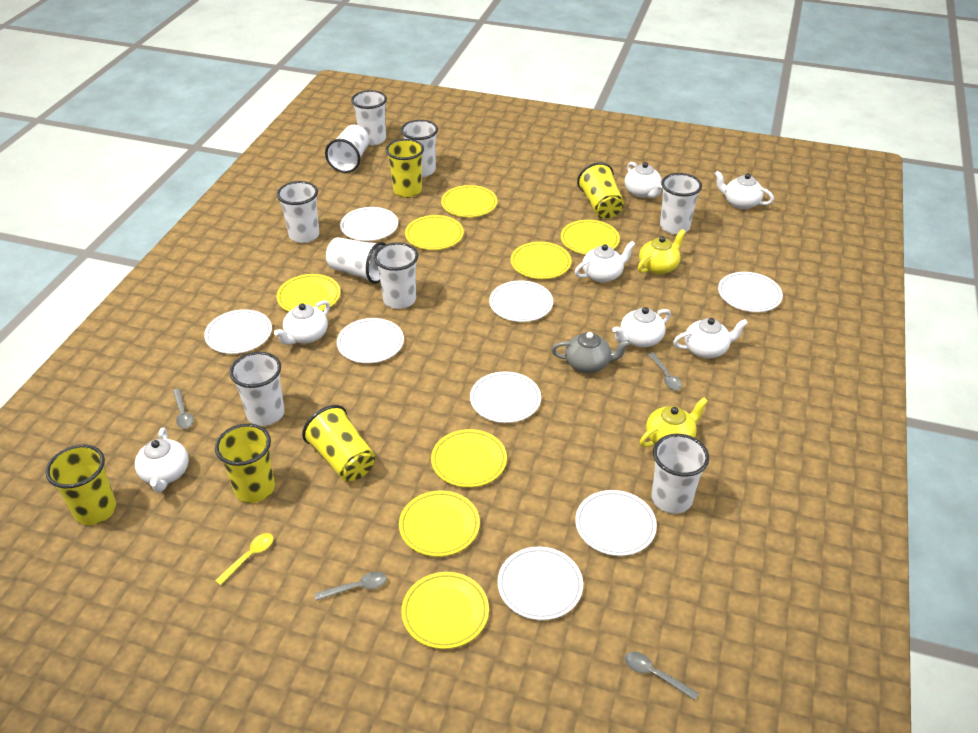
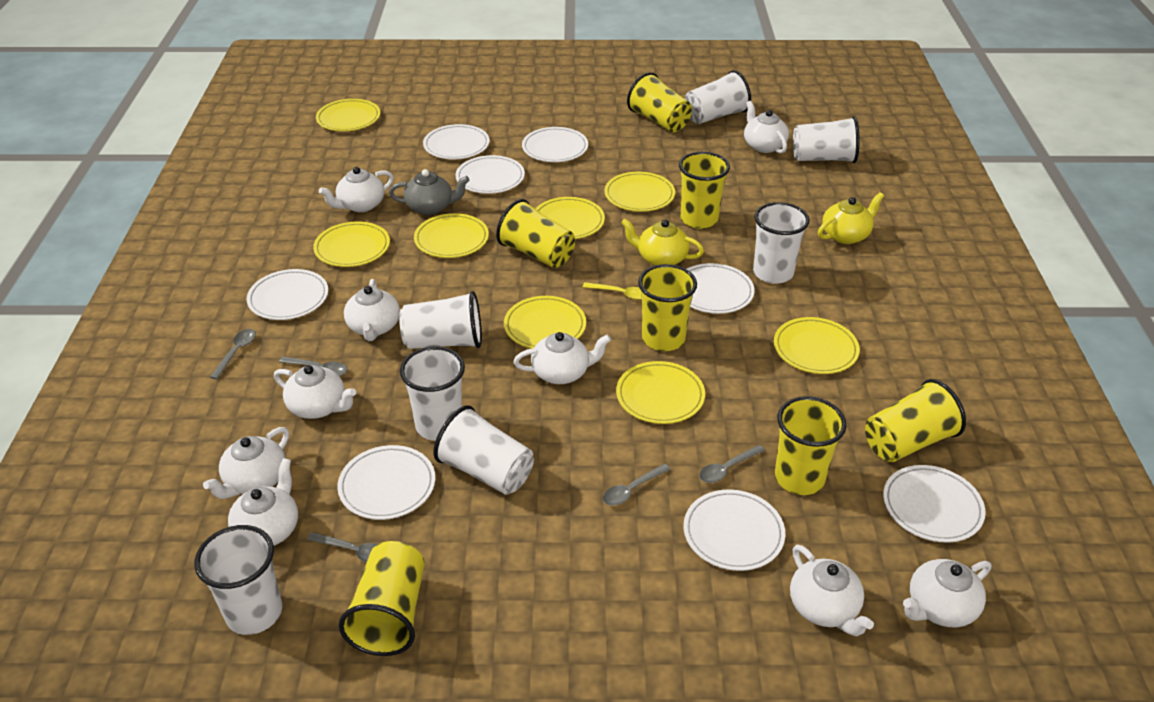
grey spoon: 4 -> 5
white cup: 9 -> 7
white teapot: 7 -> 9
yellow cup: 5 -> 7

